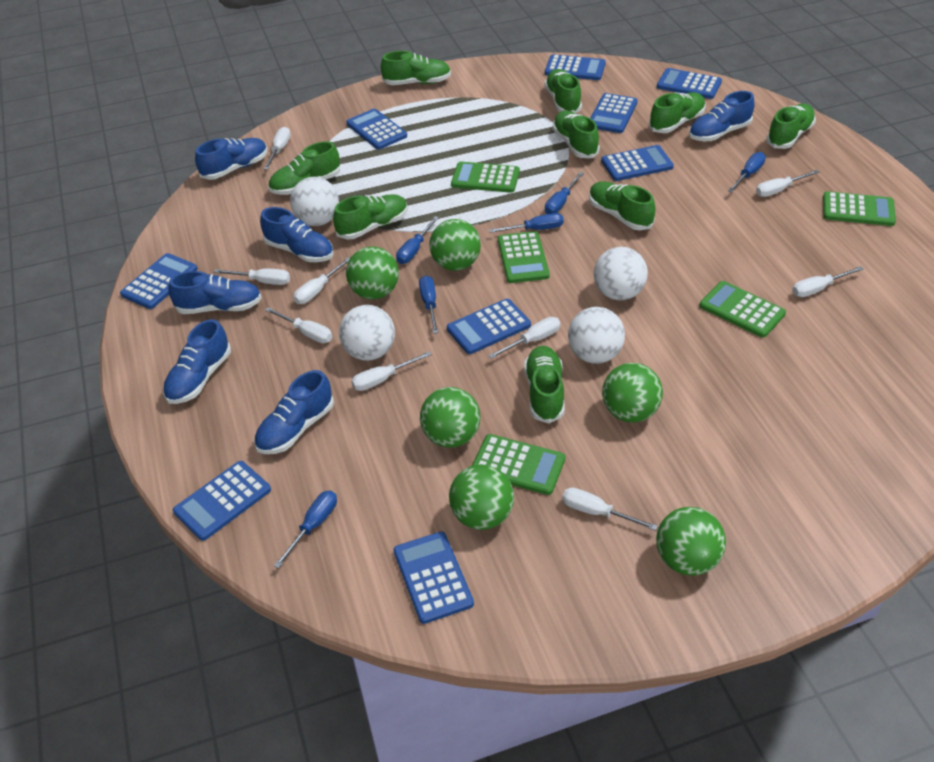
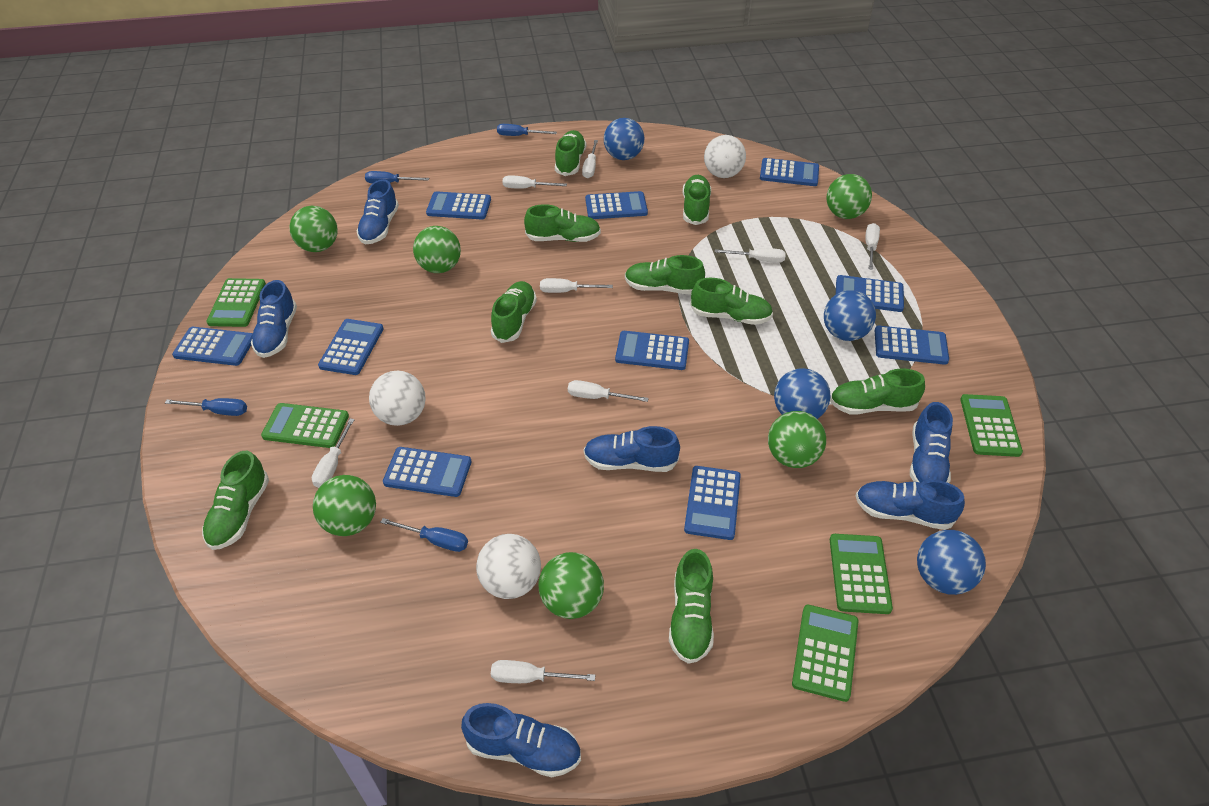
blue ball: 0 -> 4
blue calculator: 9 -> 10
blue screwdriver: 6 -> 4
white ball: 4 -> 3
white screwdriver: 9 -> 8

